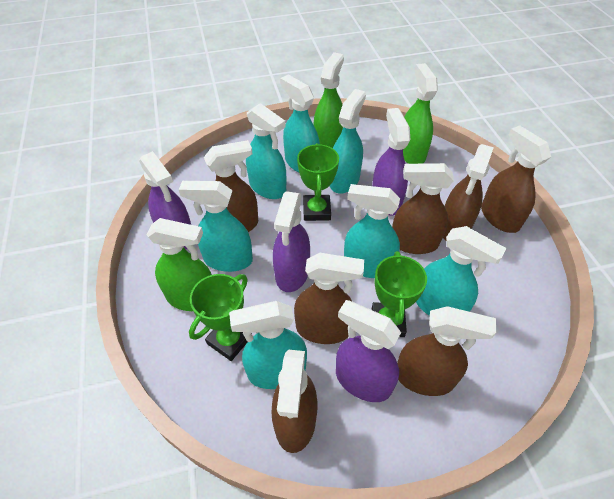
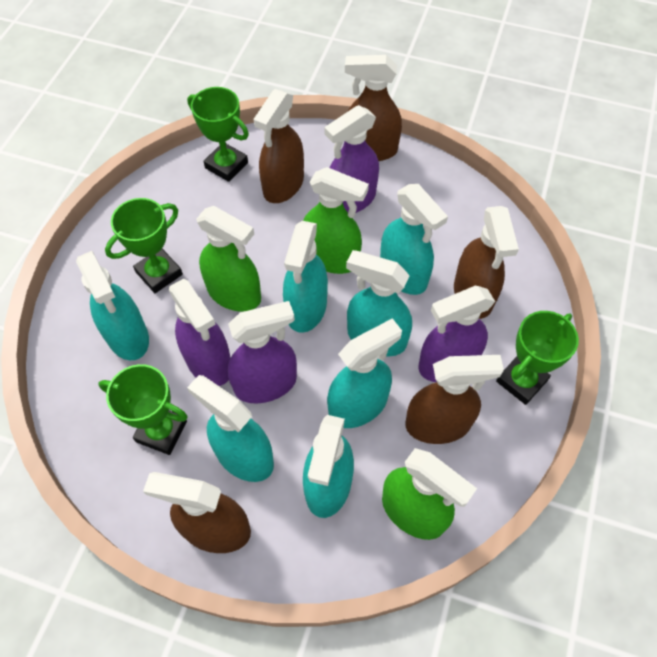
brown spray bottle: 7 -> 5
green trophy: 3 -> 4

